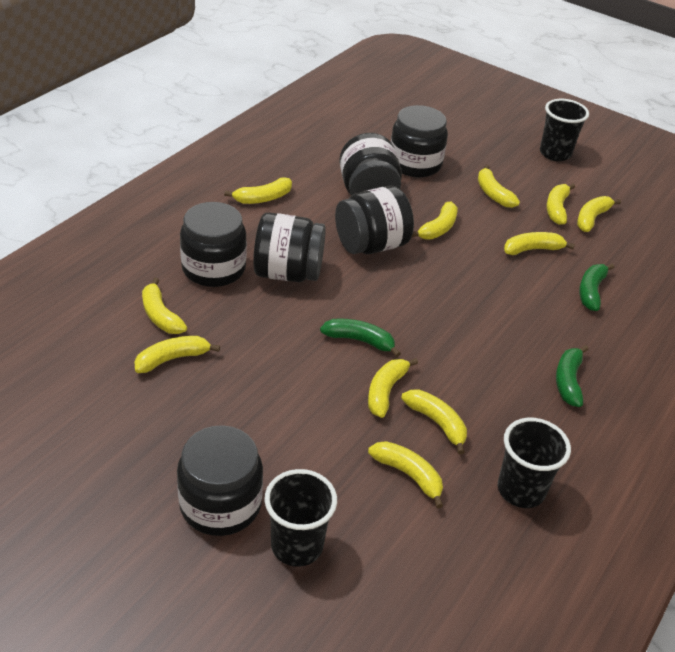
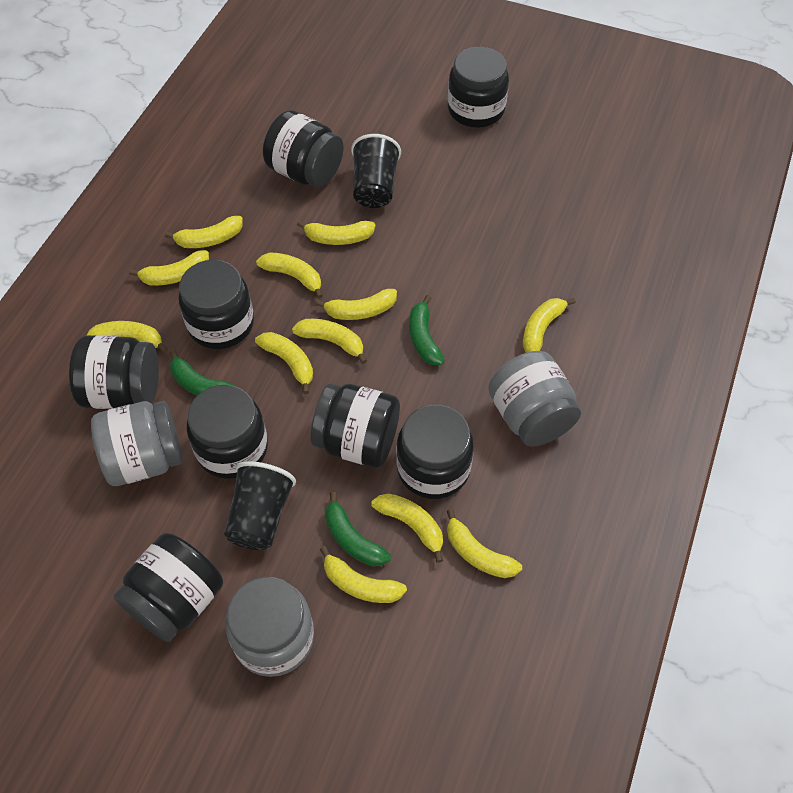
black cup: 3 -> 2
black jar: 6 -> 8
grey jar: 0 -> 3
yellow banana: 11 -> 12

